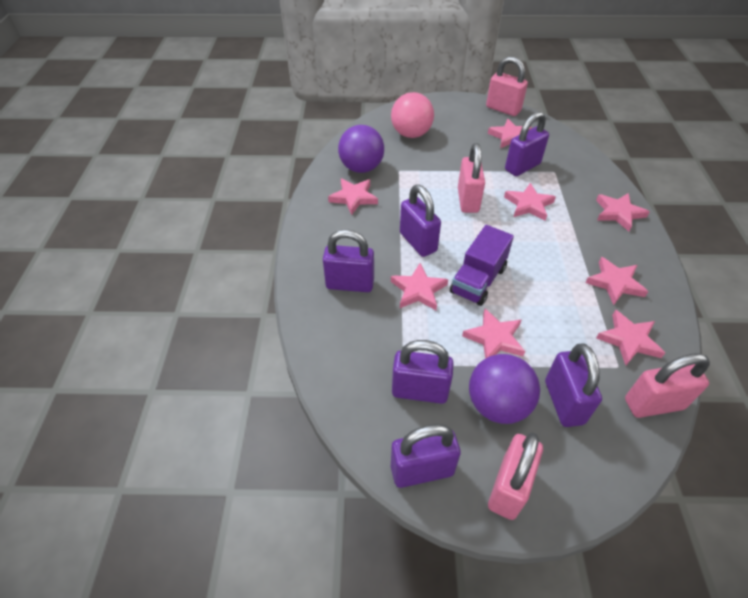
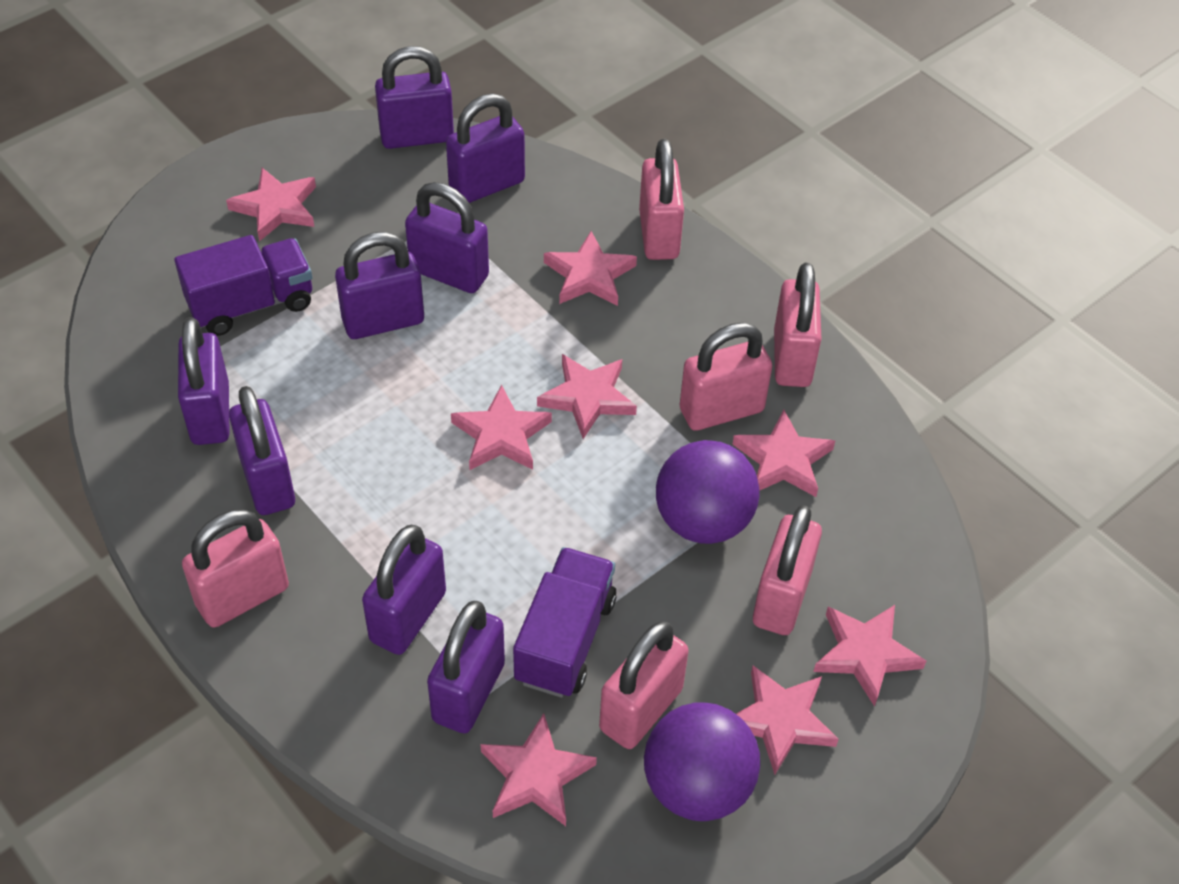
pink ball: 1 -> 0
pink padlock: 4 -> 6
purple padlock: 6 -> 8
purple truck: 1 -> 2

